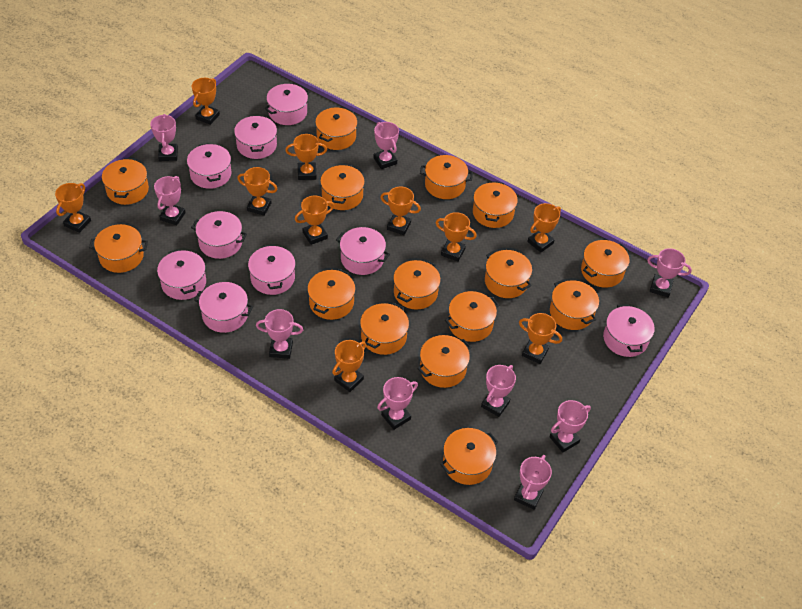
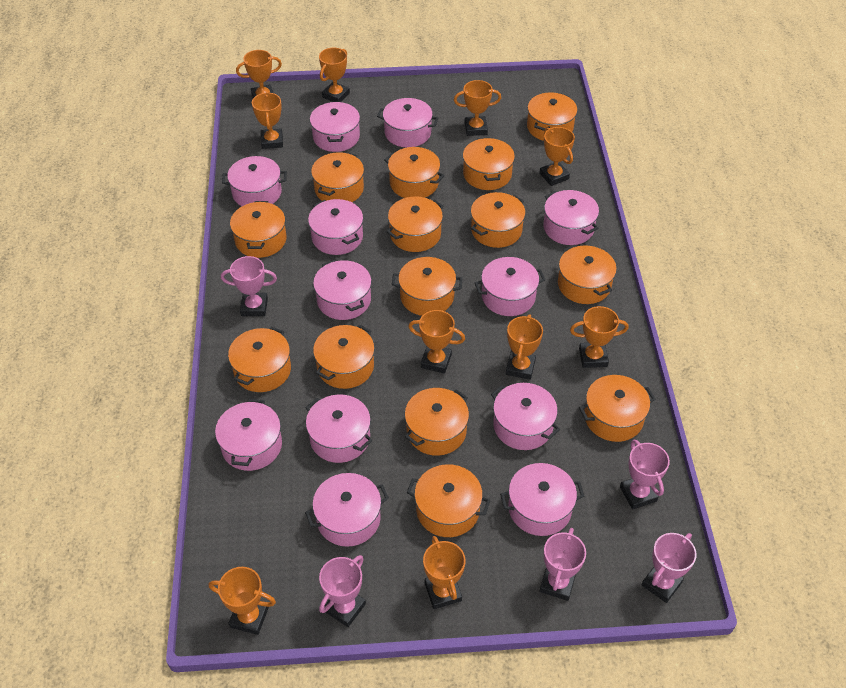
orange pot: 15 -> 14
pink pot: 9 -> 12
pink trophy: 9 -> 5

